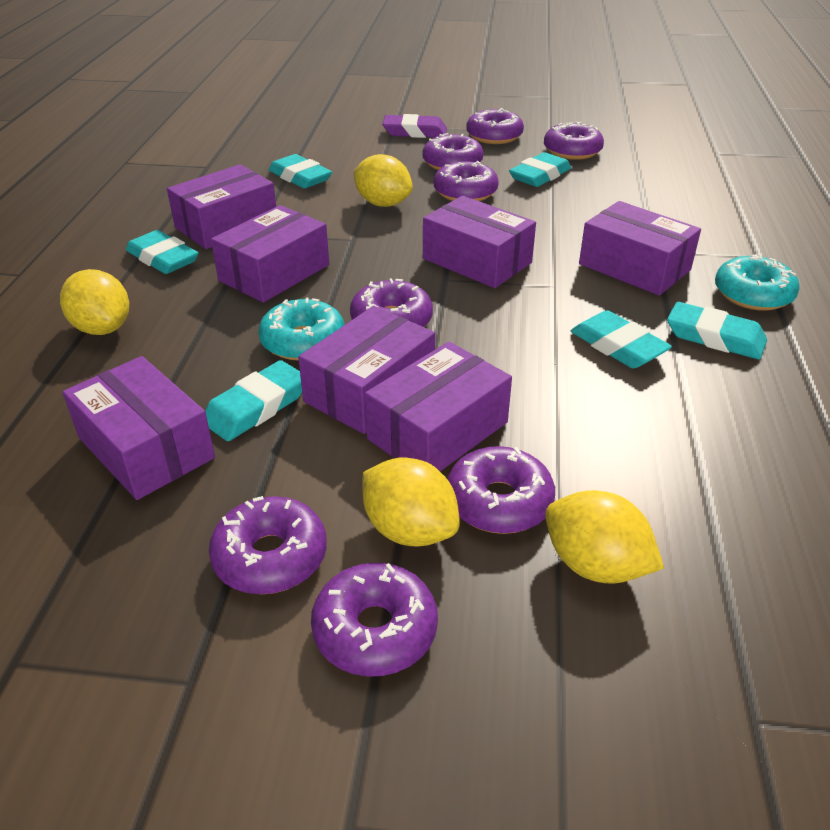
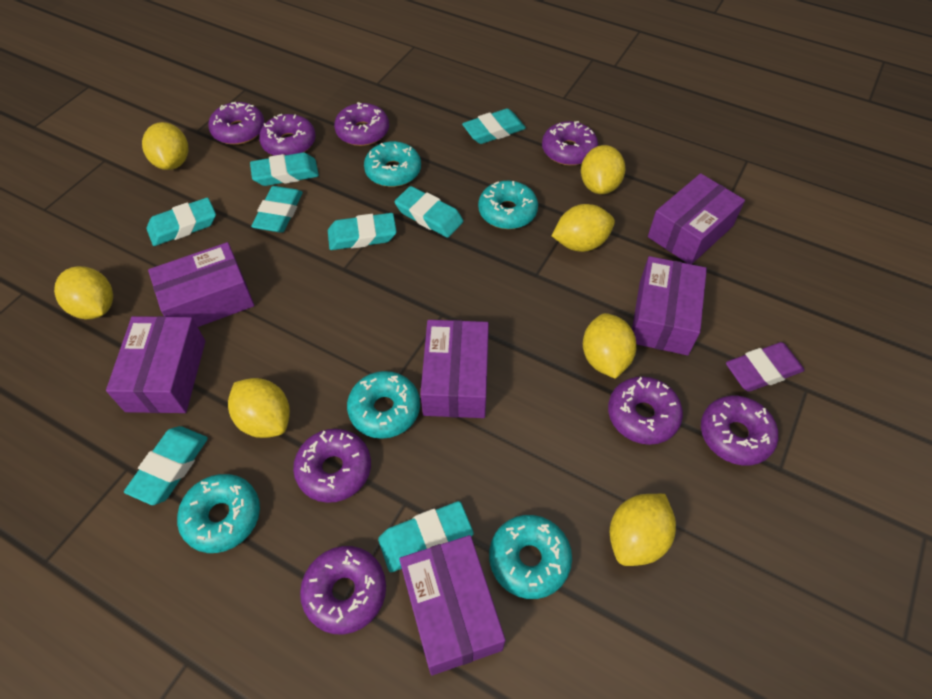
purple box: 7 -> 6
turquoise donut: 2 -> 5
turquoise eraser: 6 -> 8
yellow lemon: 4 -> 7

